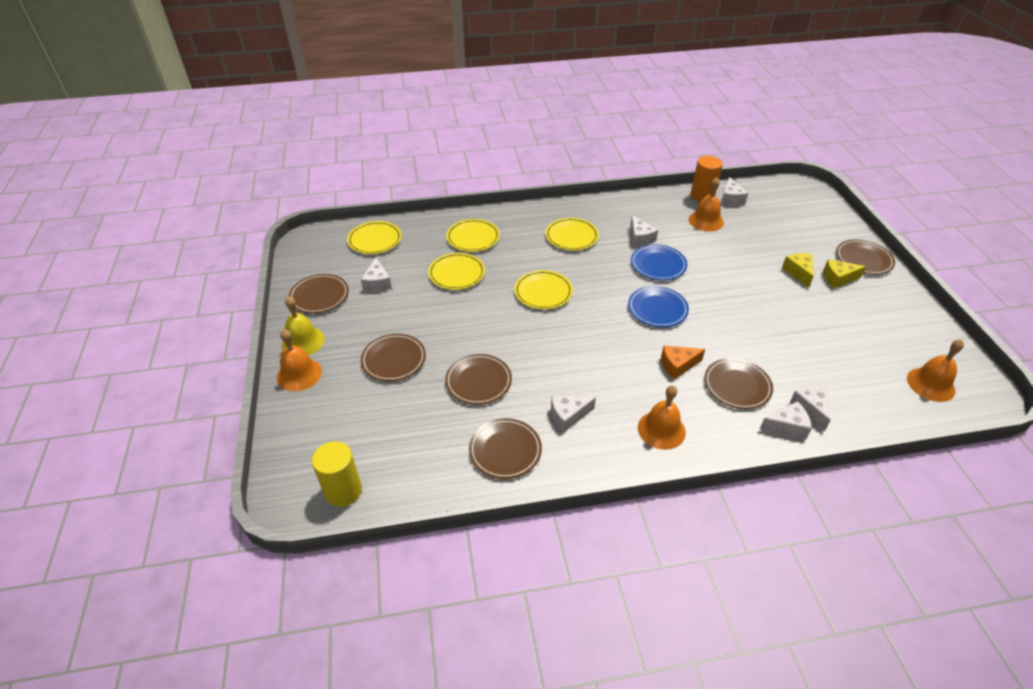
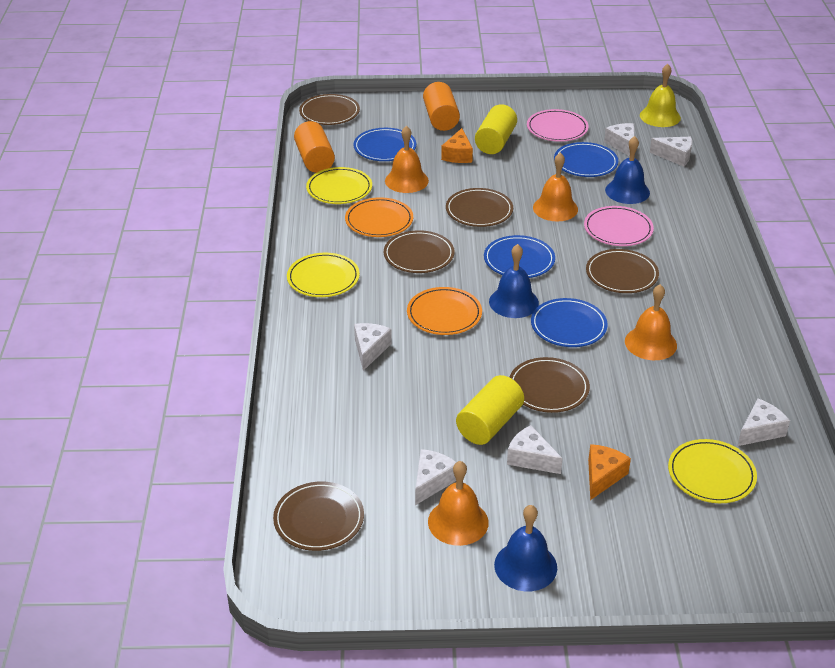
blue bell: 0 -> 3
blue plate: 2 -> 4
orange cheese: 1 -> 2
orange cylinder: 1 -> 2
orange plate: 0 -> 2
pink plate: 0 -> 2
yellow cheese: 2 -> 0
yellow cylinder: 1 -> 2
yellow plate: 5 -> 3

